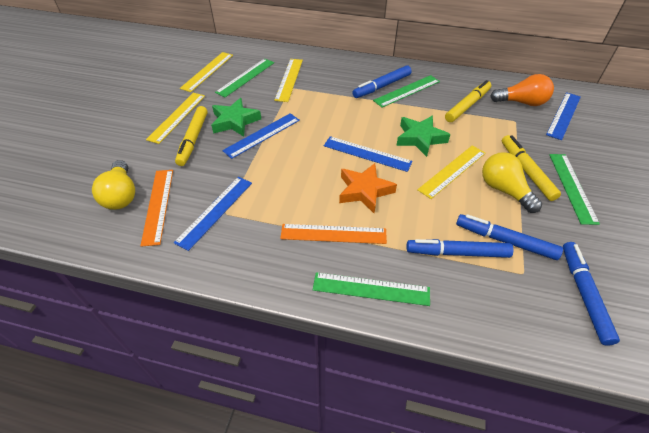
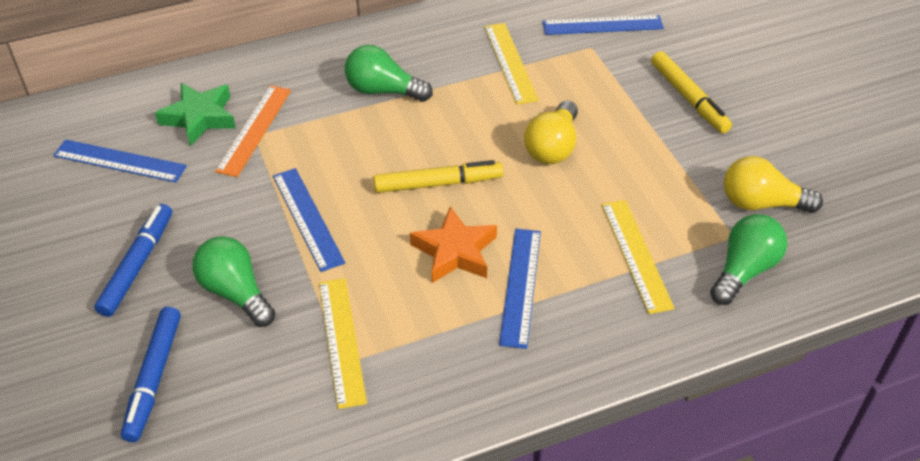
blue marker: 4 -> 2
green light bulb: 0 -> 3
green ruler: 4 -> 0
green star: 2 -> 1
orange light bulb: 1 -> 0
orange ruler: 2 -> 1
yellow marker: 3 -> 2
yellow ruler: 4 -> 3

